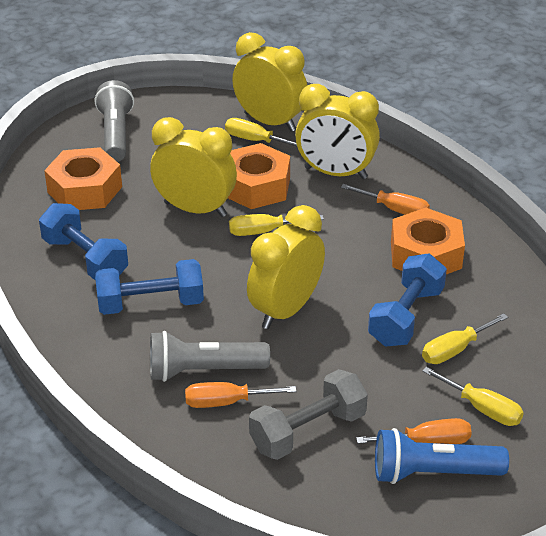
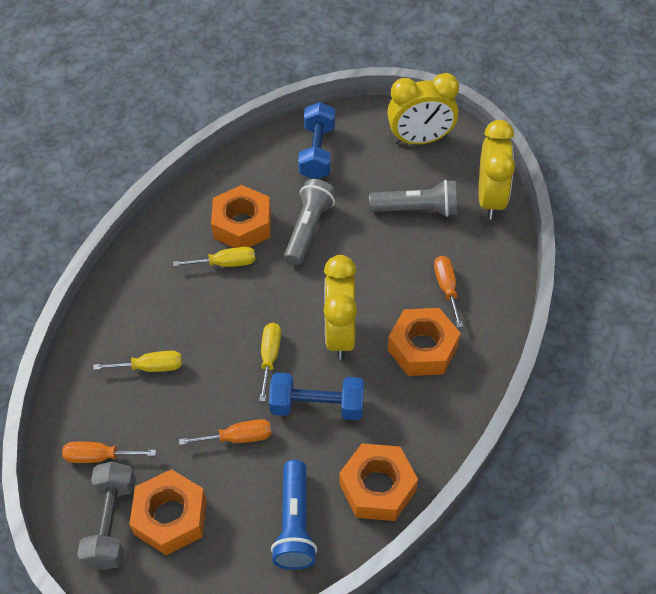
blue dumbbell: 3 -> 2
orange nut: 3 -> 4
yellow clock: 4 -> 3
yellow screwdriver: 4 -> 3

